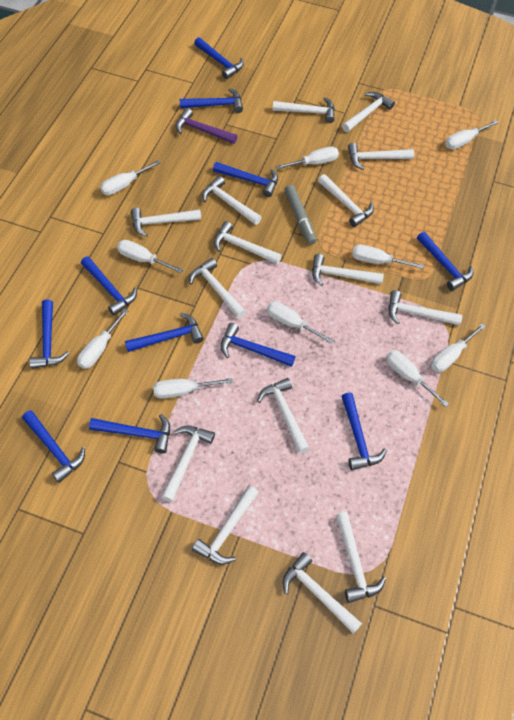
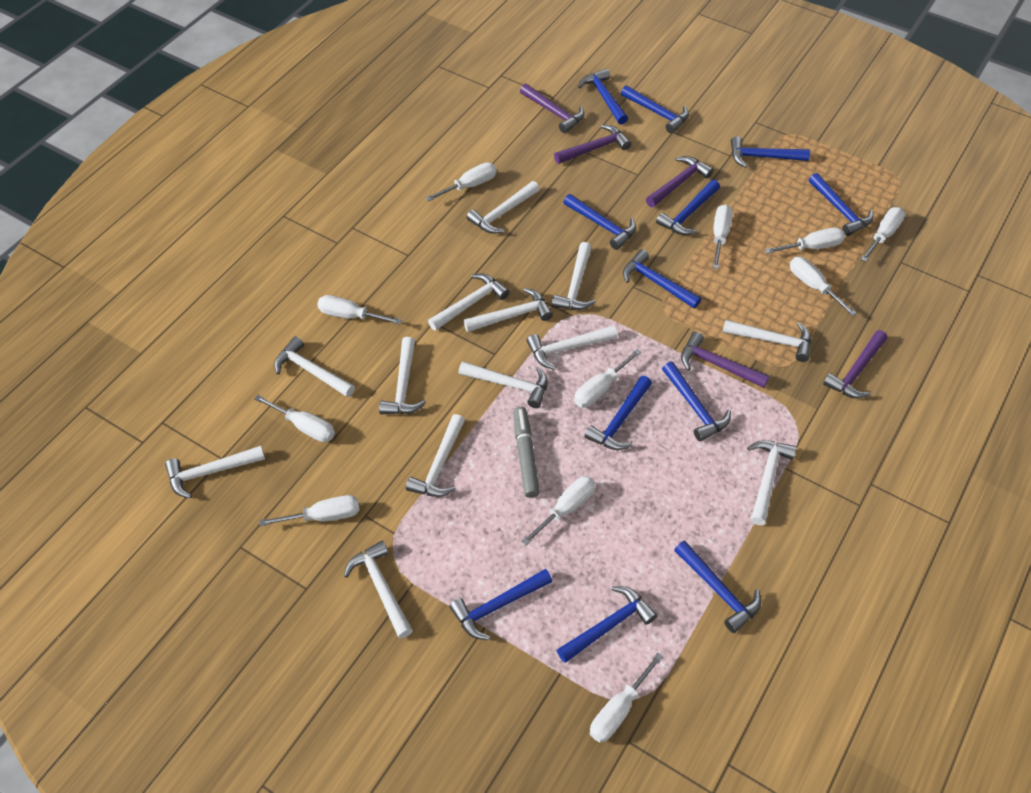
blue hammer: 11 -> 12
purple hammer: 1 -> 5
white hammer: 15 -> 13
white screwdriver: 10 -> 11

